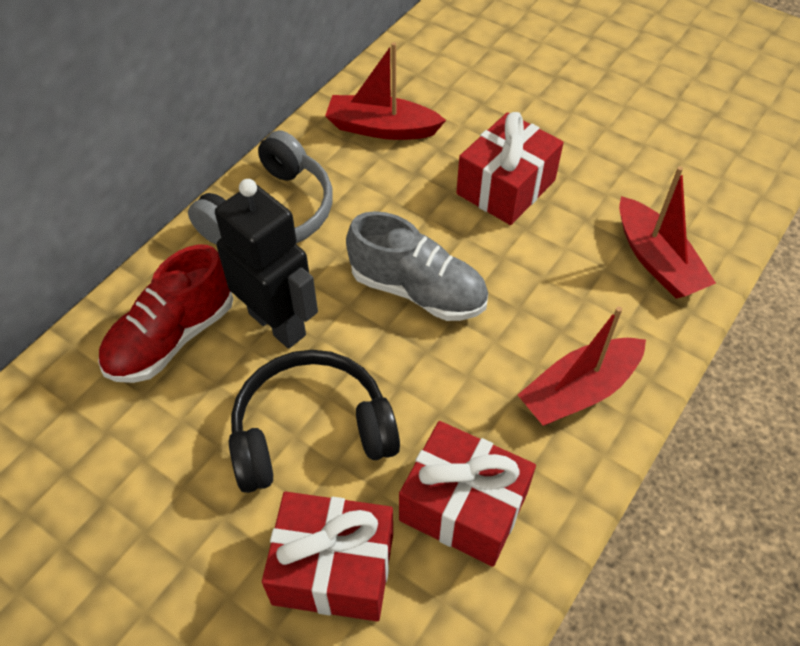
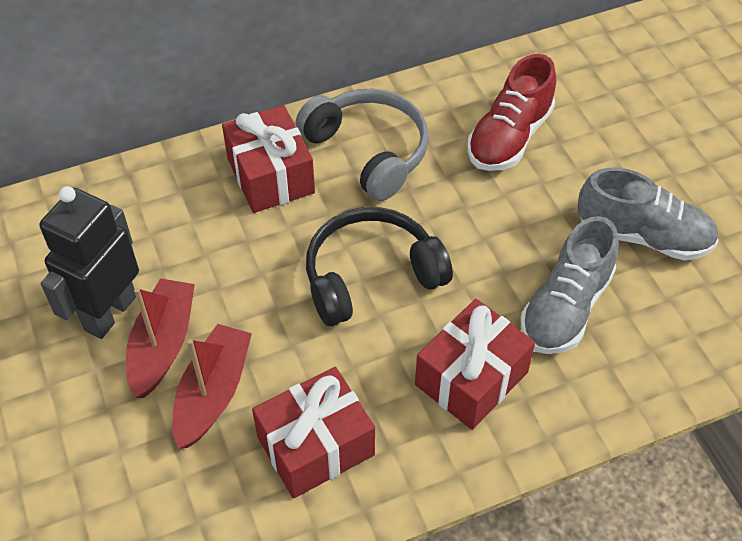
grey shoe: 1 -> 2
red boat: 3 -> 2

